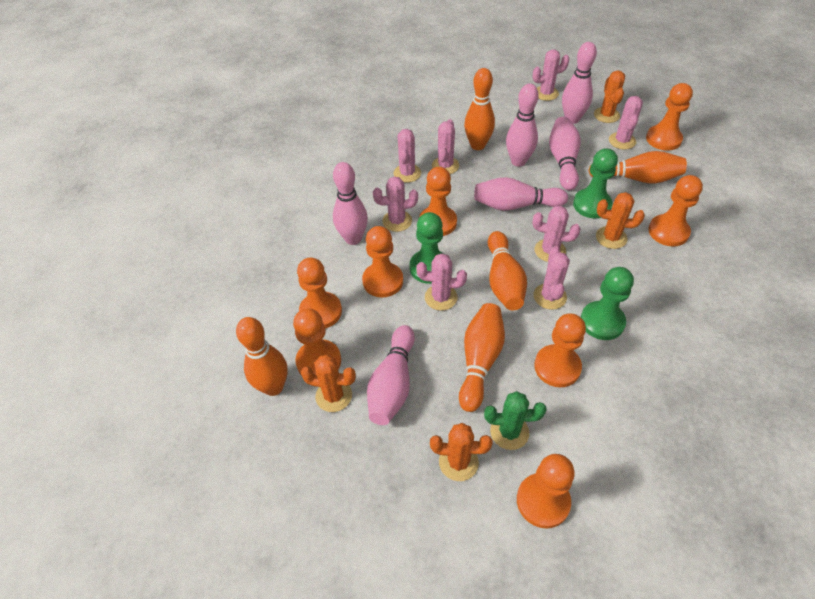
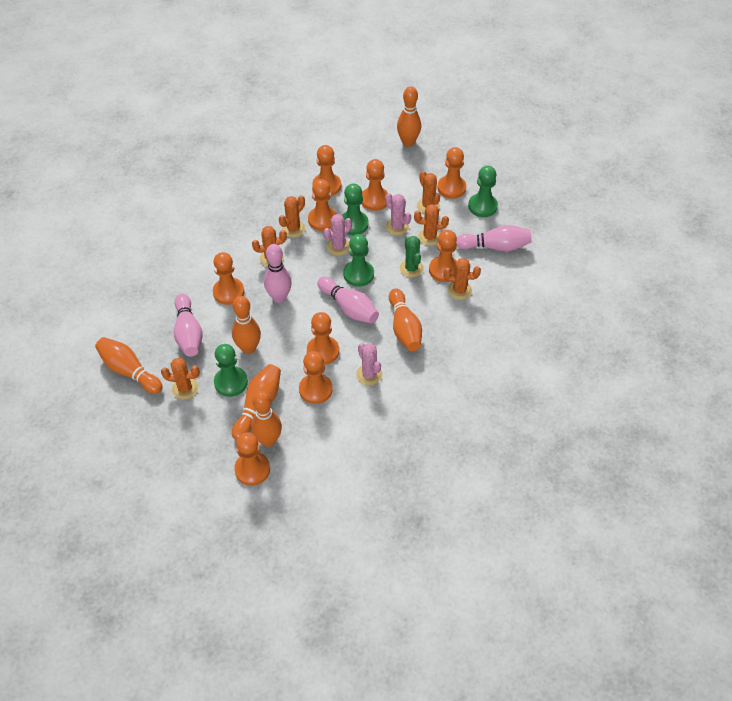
green pawn: 3 -> 4
orange bowling pin: 5 -> 6
orange cactus: 4 -> 6
orange pawn: 8 -> 9
pink bowling pin: 6 -> 4
pink cactus: 8 -> 3

